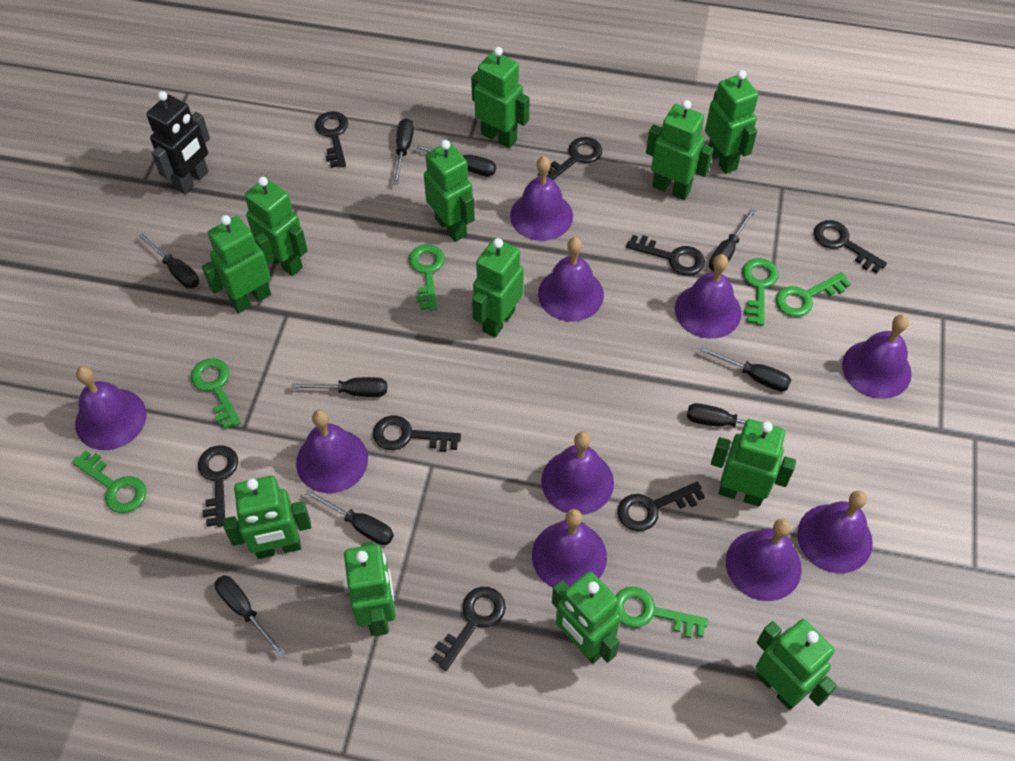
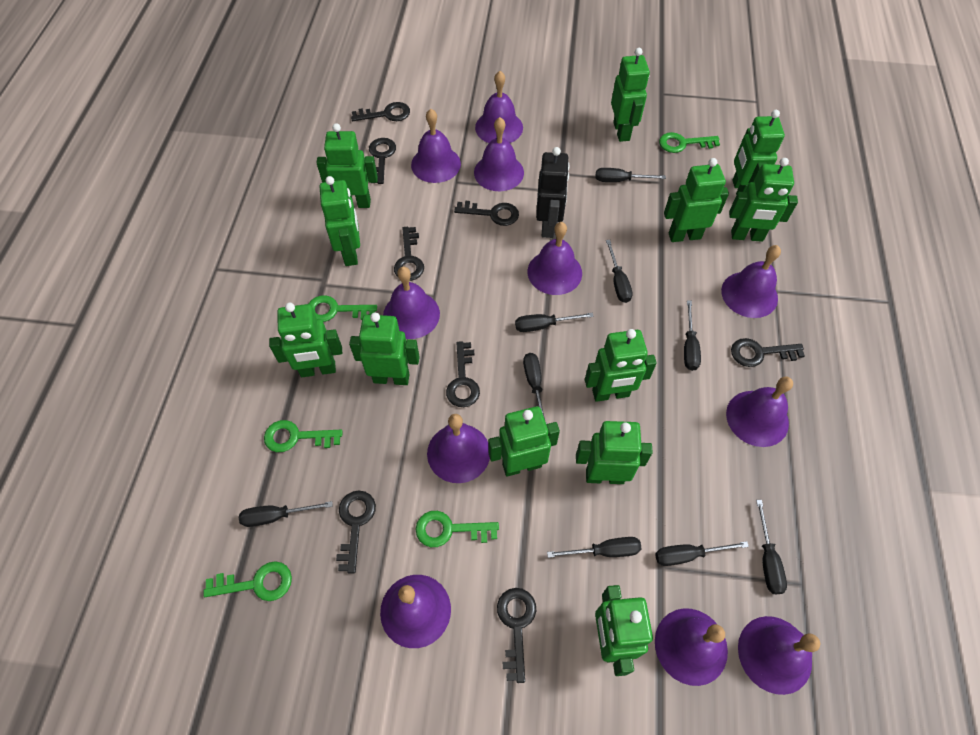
green key: 6 -> 5
purple bell: 10 -> 11

